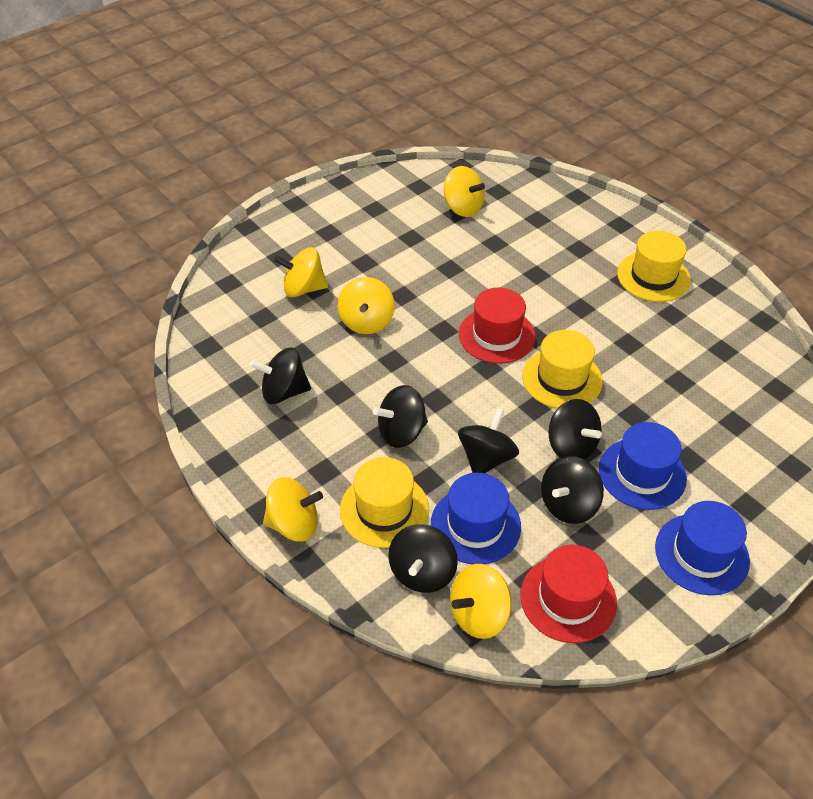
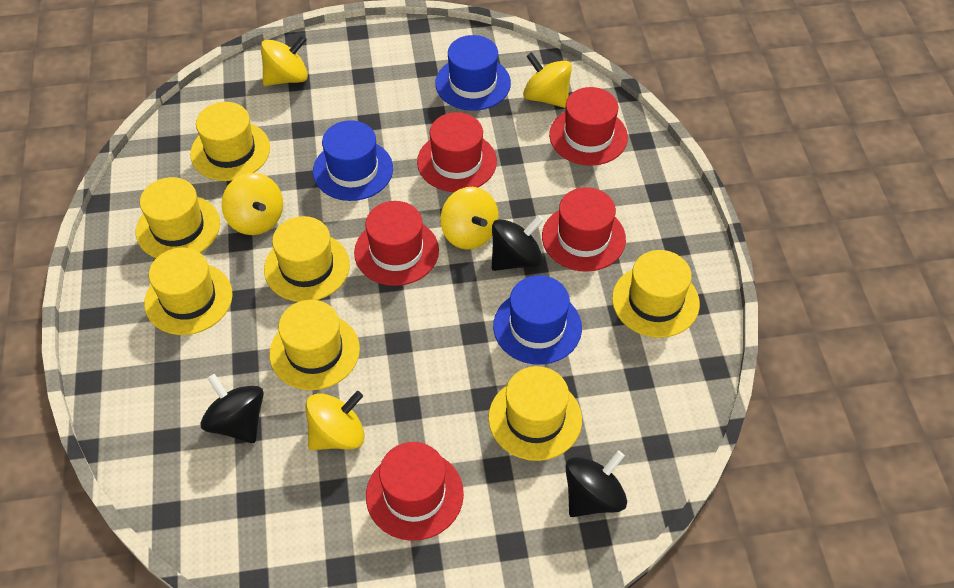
black spinning top: 6 -> 3
red hat: 2 -> 5
yellow hat: 3 -> 7

